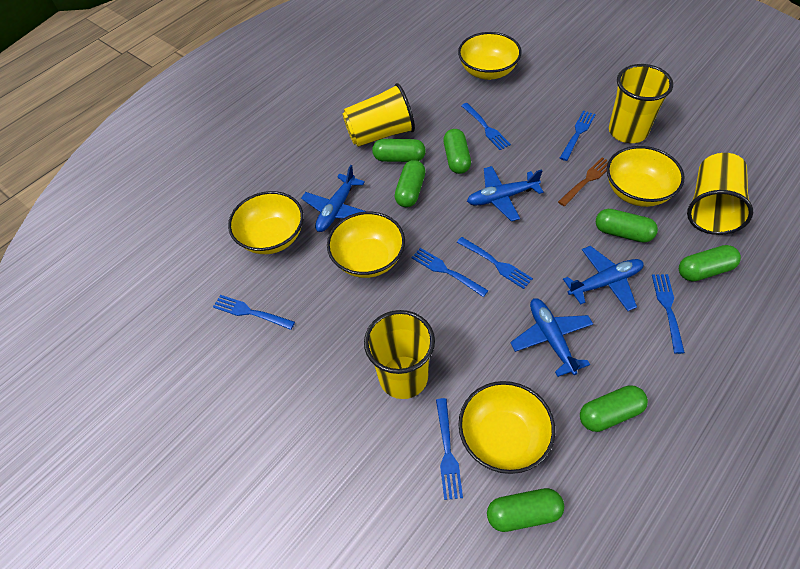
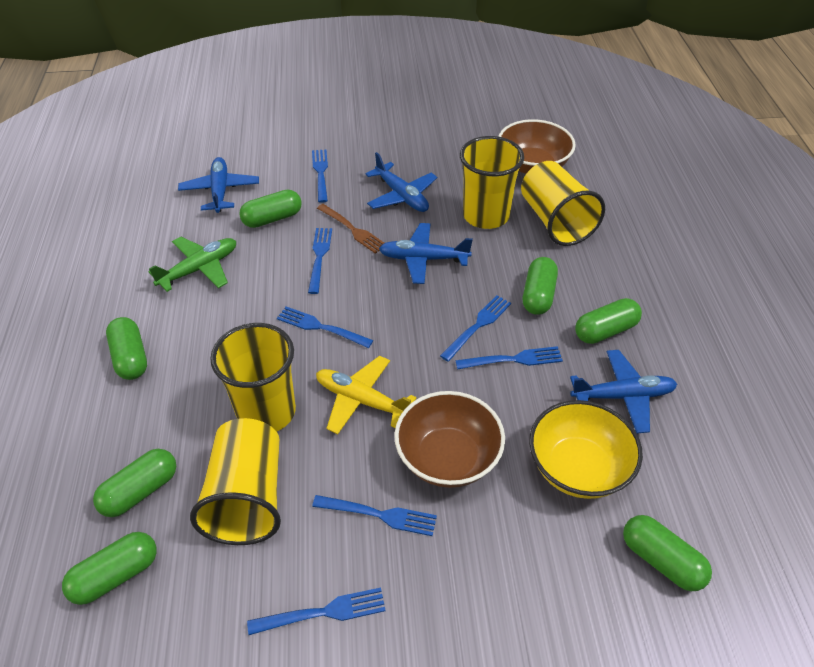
brown bowl: 0 -> 2
green plane: 0 -> 1
yellow bowl: 5 -> 1
yellow plane: 0 -> 1

